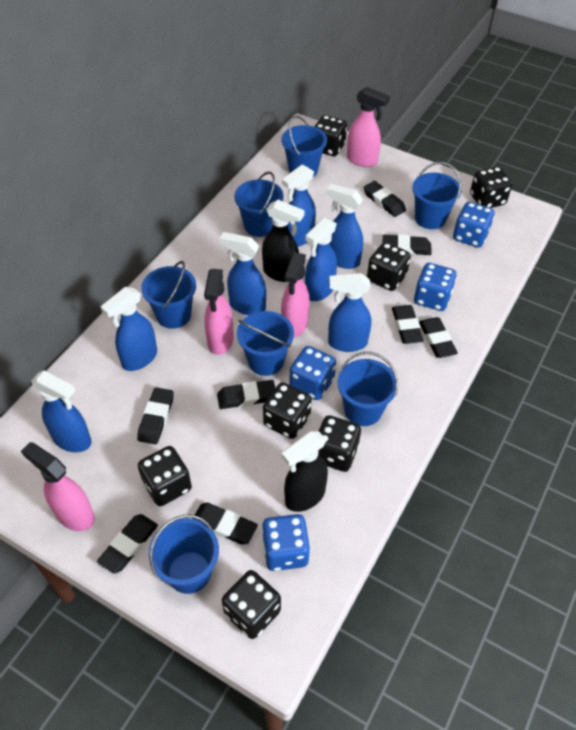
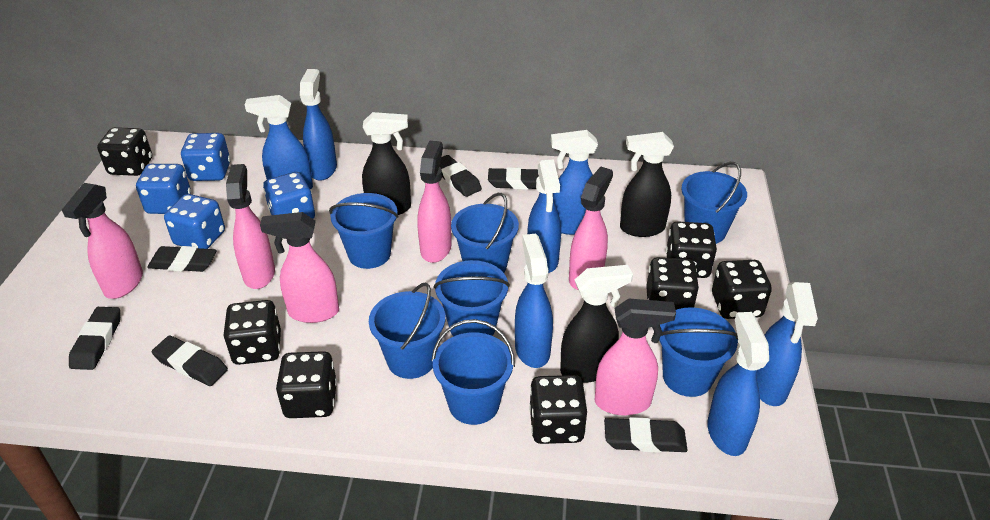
black eraser: 8 -> 6
black spray bottle: 2 -> 3
pink spray bottle: 4 -> 6

